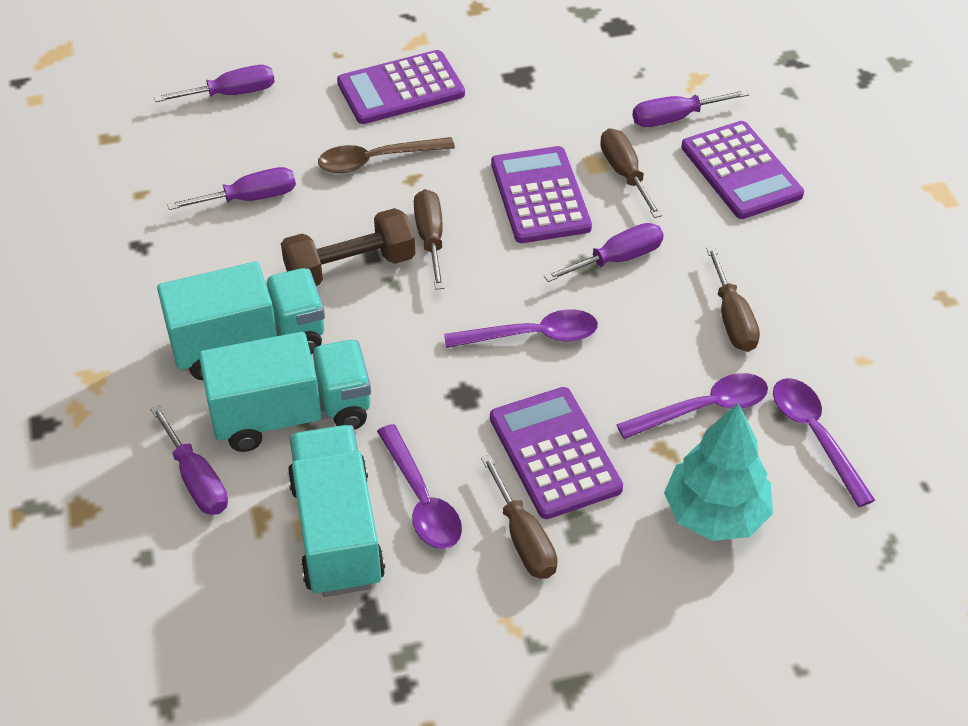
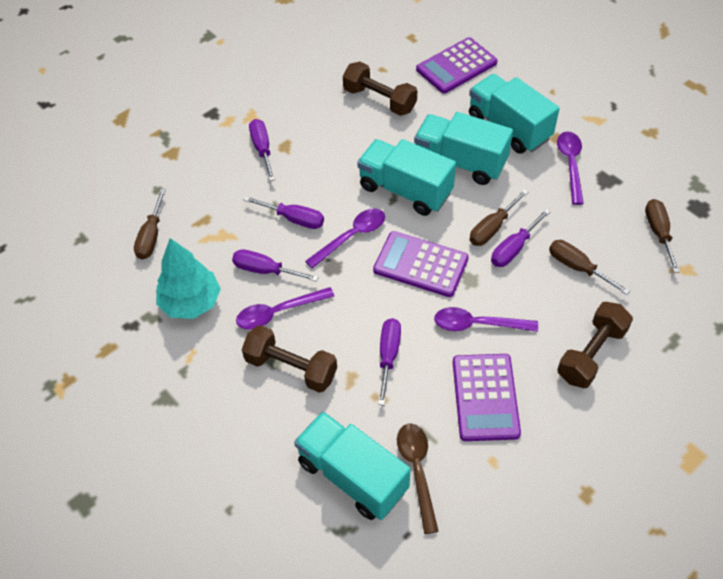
brown dumbbell: 1 -> 3
purple calculator: 4 -> 3
turquoise truck: 3 -> 4

